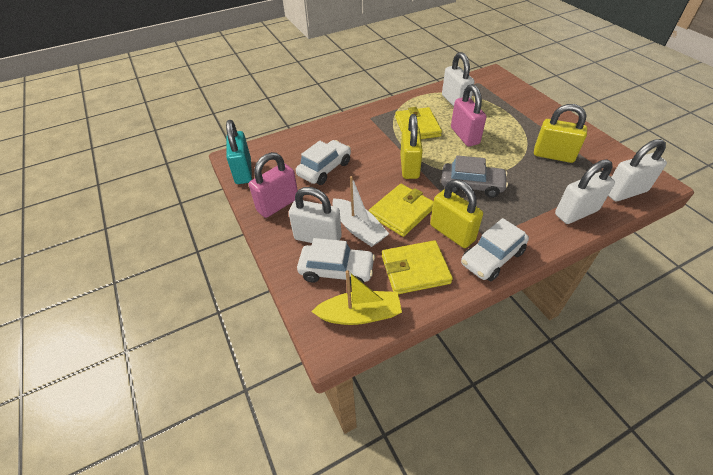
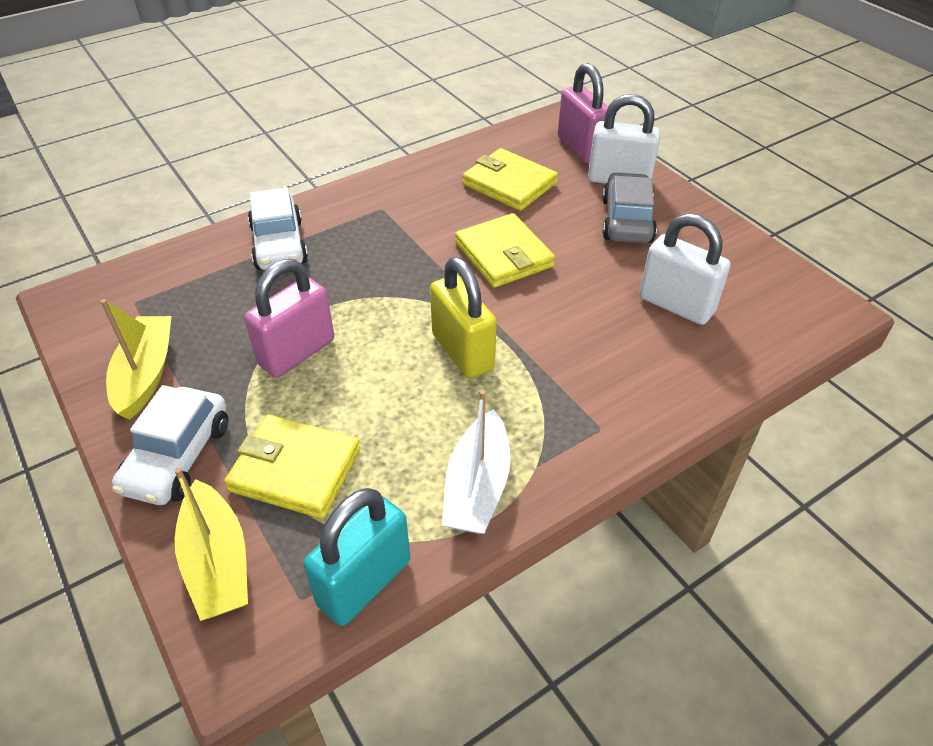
white car: 3 -> 2
white padlock: 4 -> 2
yellow boat: 1 -> 2
yellow padlock: 3 -> 1

